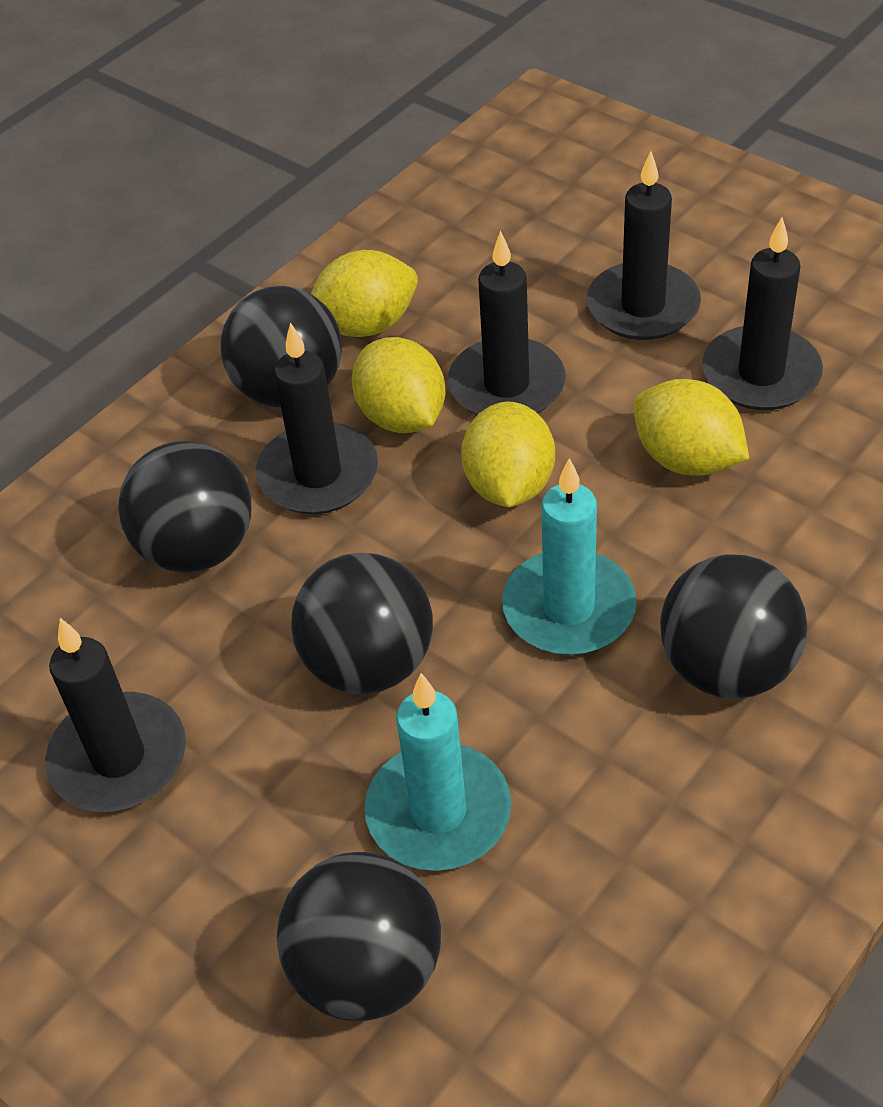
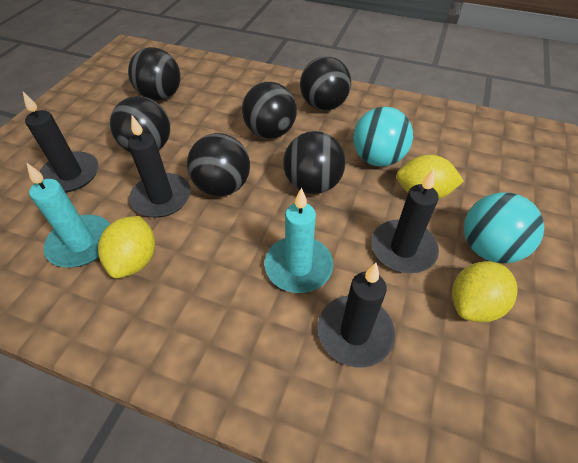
black ball: 5 -> 6
black candle: 5 -> 4
turquoise ball: 0 -> 2
yellow lemon: 4 -> 3

